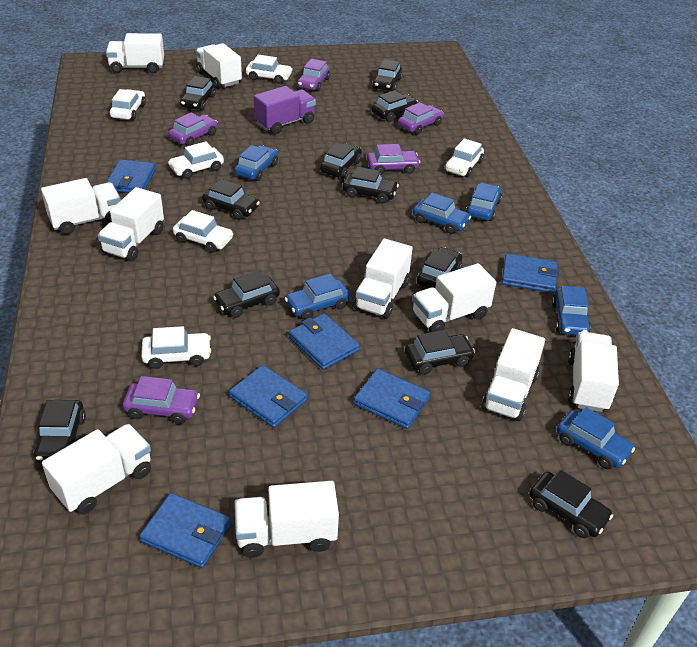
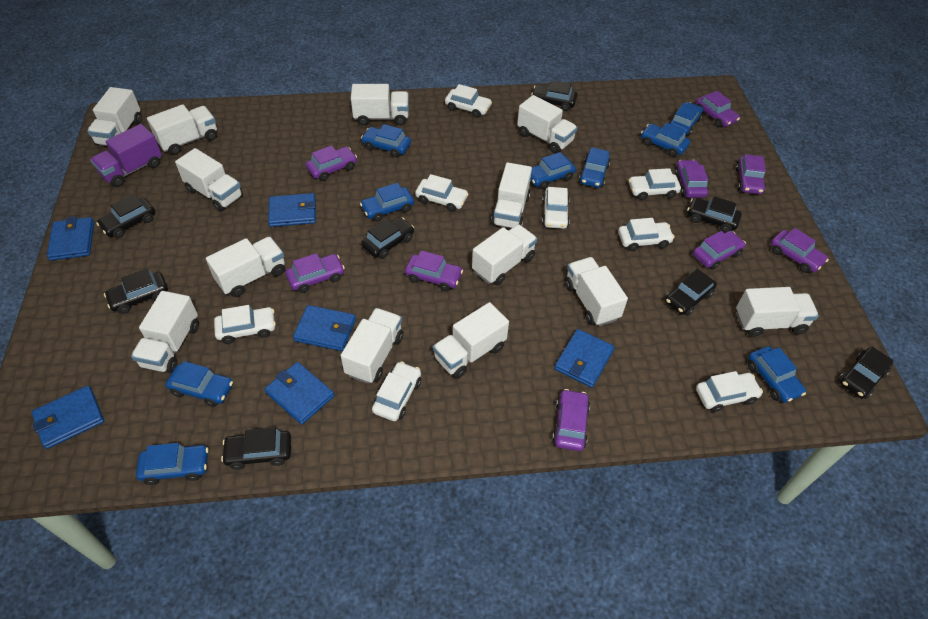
black car: 11 -> 8
blue car: 6 -> 9
purple car: 5 -> 9
white car: 6 -> 8
white truck: 10 -> 13

